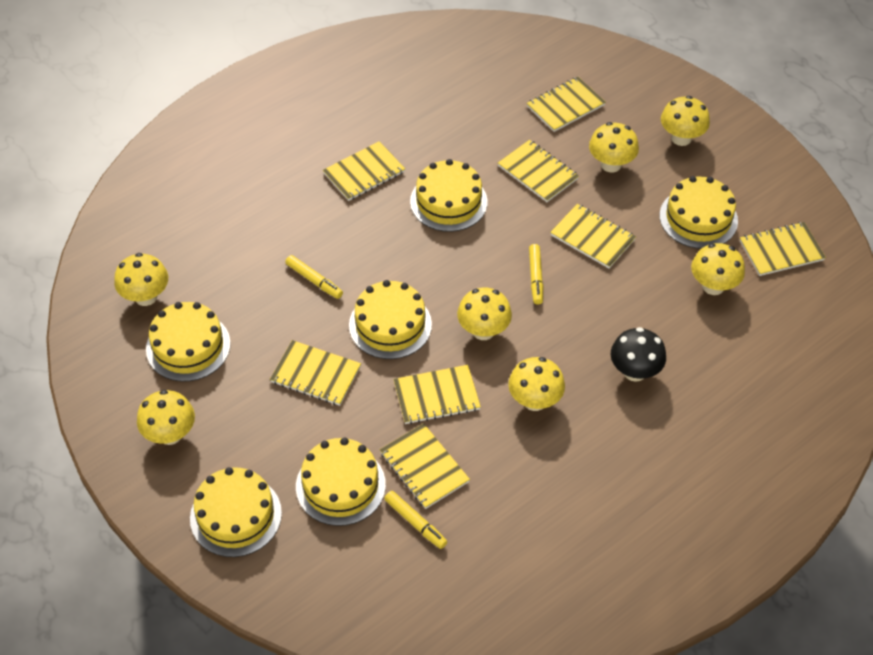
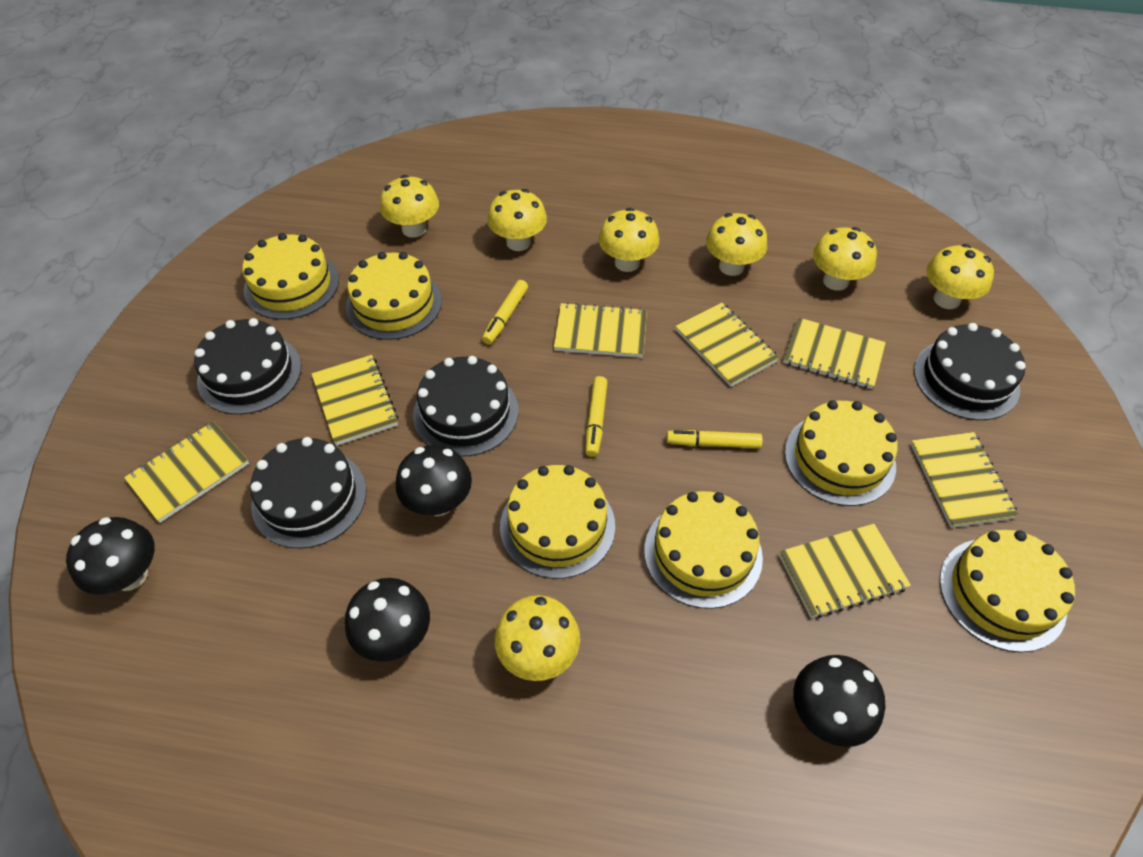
black cake: 0 -> 4
black mushroom: 1 -> 4
yellow notebook: 8 -> 7

